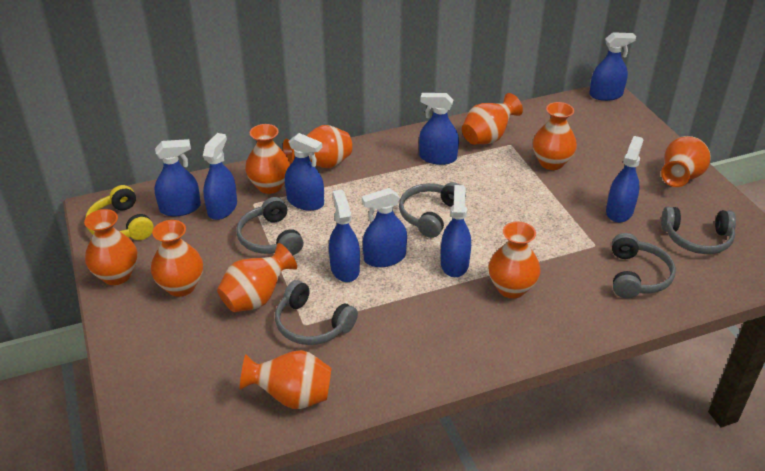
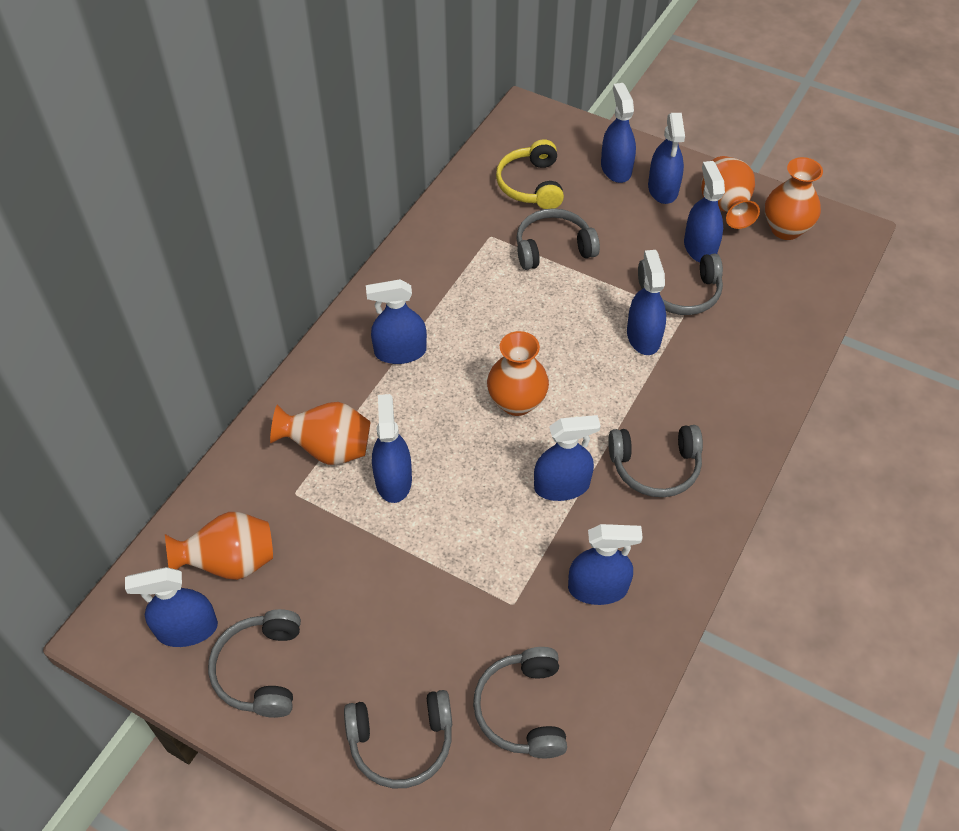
grey headphones: 5 -> 6
orange vase: 10 -> 5

